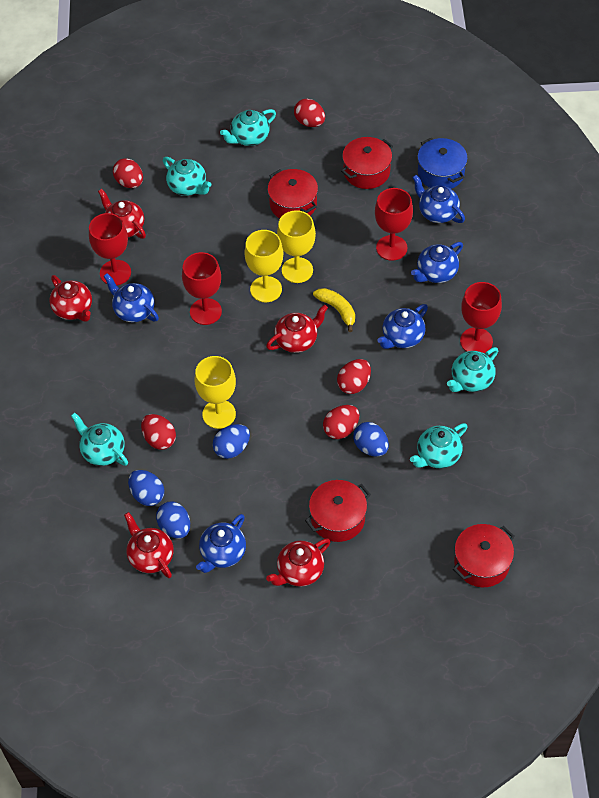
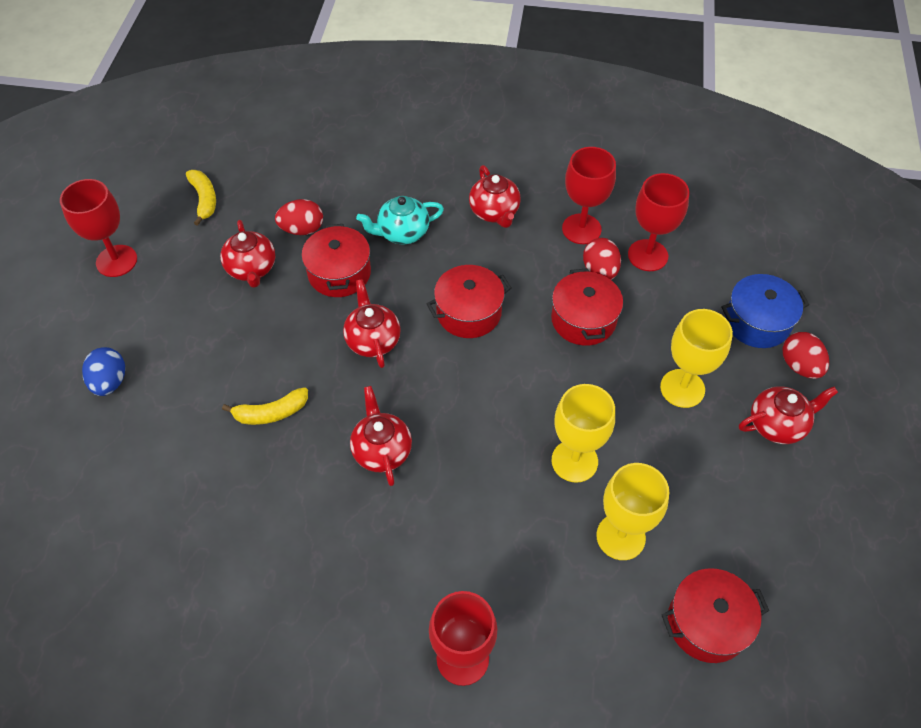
blue egg: 4 -> 1
blue teapot: 5 -> 0
red egg: 5 -> 3
turquoise teapot: 5 -> 1
yellow banana: 1 -> 2

